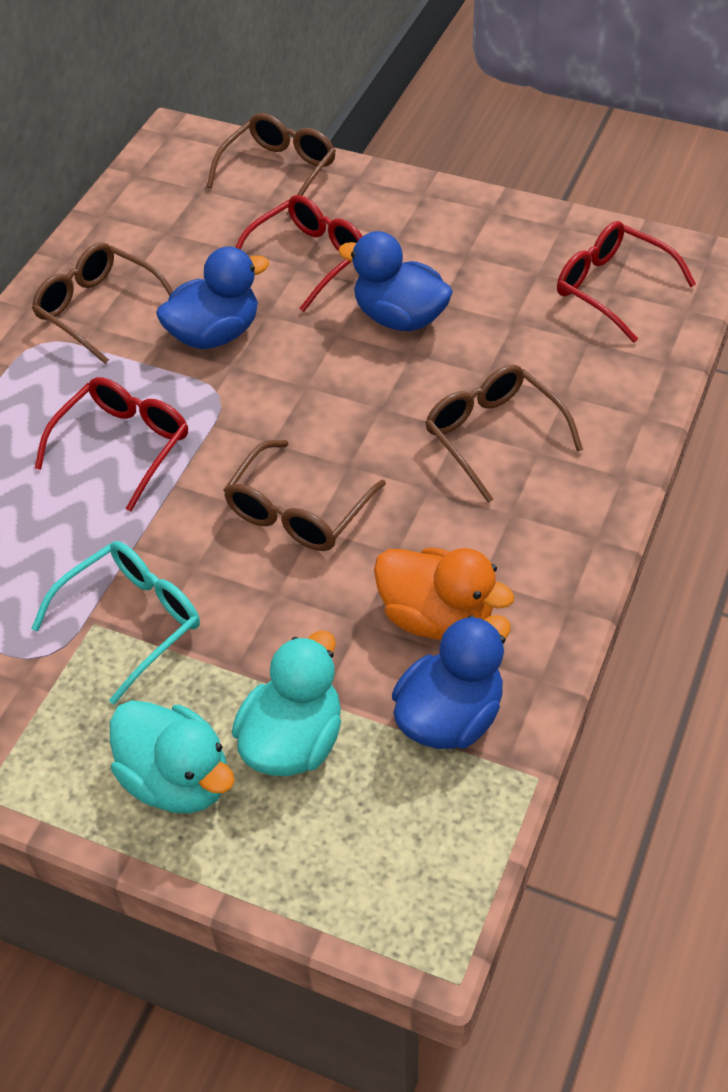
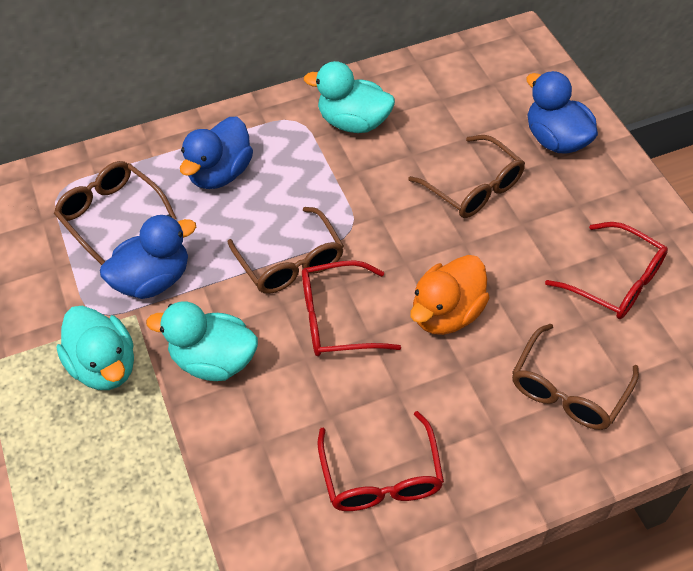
turquoise duck: 2 -> 3
turquoise glasses: 1 -> 0

